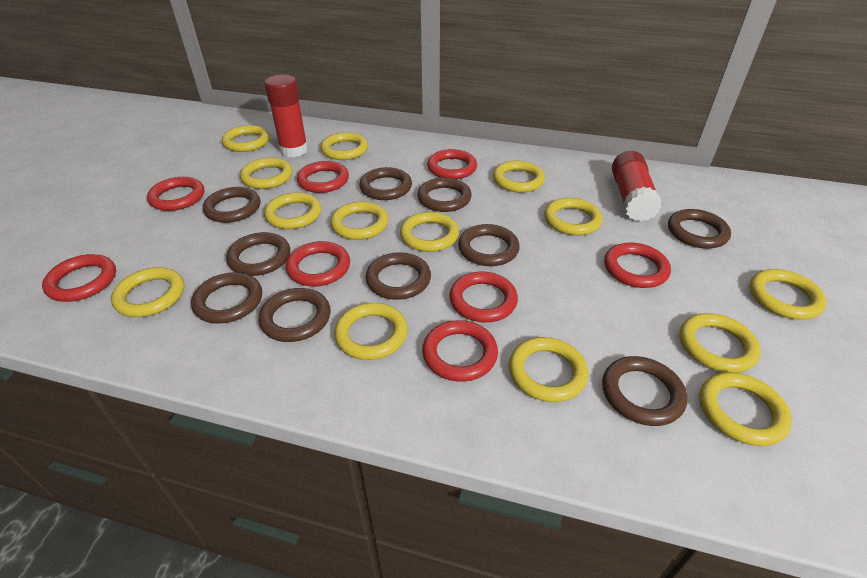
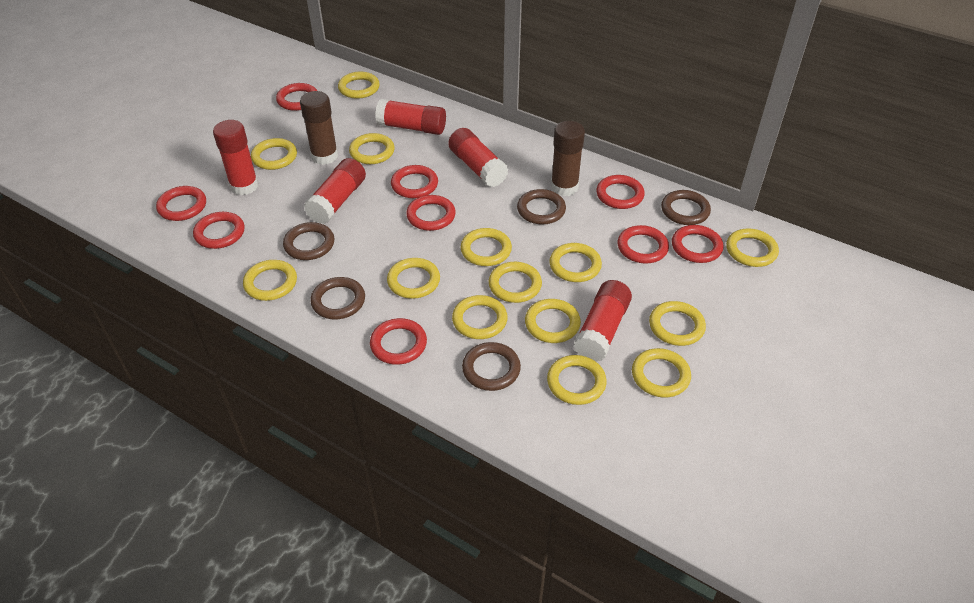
brown glue stick: 0 -> 2
brown ring: 10 -> 5
red glue stick: 2 -> 5
red ring: 8 -> 9

